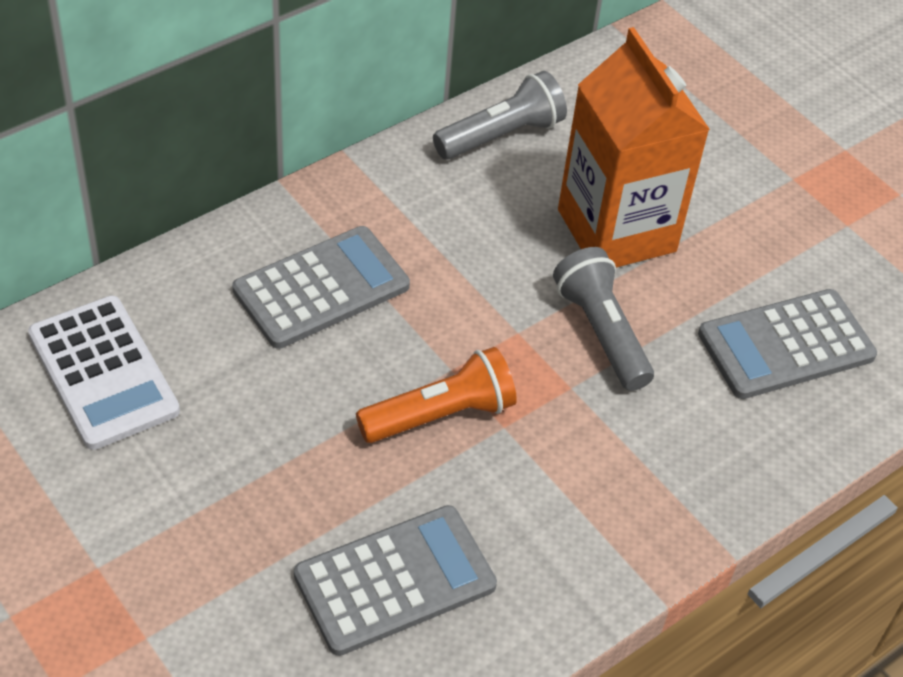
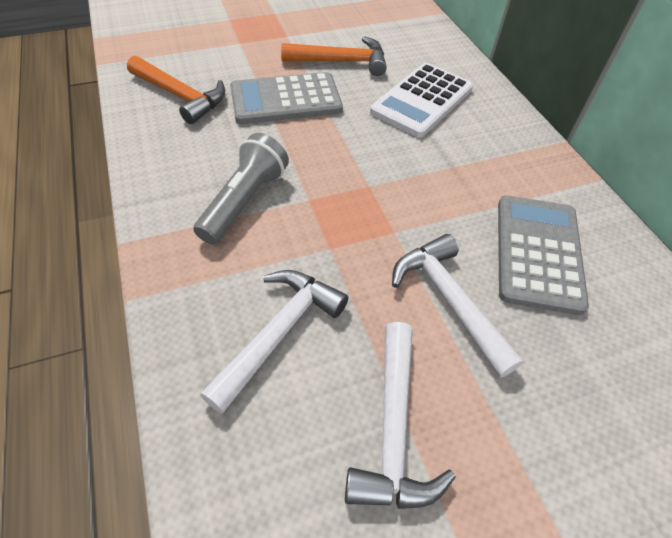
grey calculator: 3 -> 2
grey flashlight: 2 -> 1
orange carton: 1 -> 0
orange flashlight: 1 -> 0
orange hammer: 0 -> 2
white hammer: 0 -> 3

